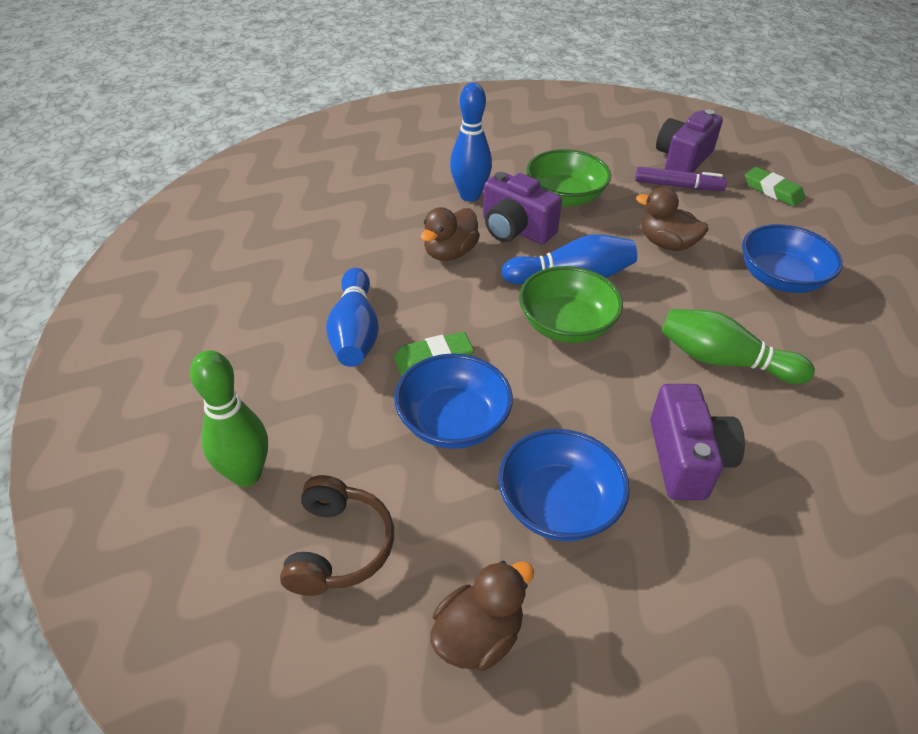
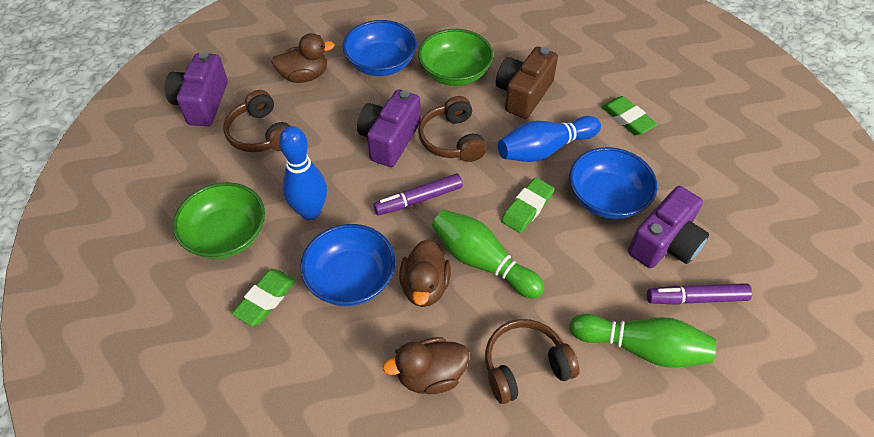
blue bowling pin: 3 -> 2
brown camera: 0 -> 1
brown headphones: 1 -> 3
green eraser: 2 -> 3
purple marker: 1 -> 2

